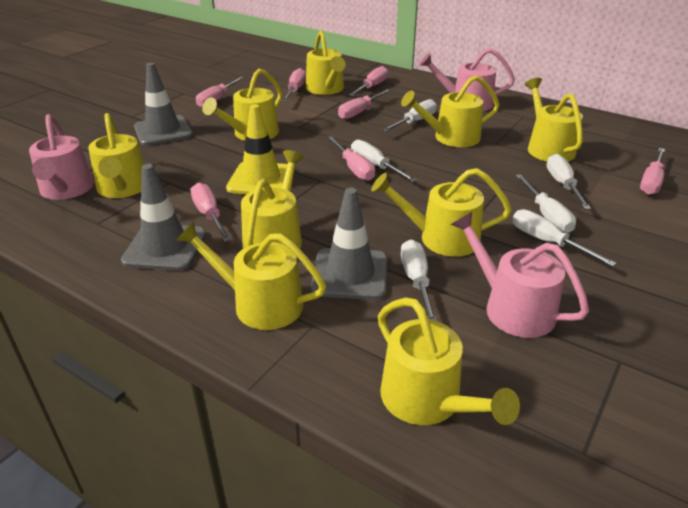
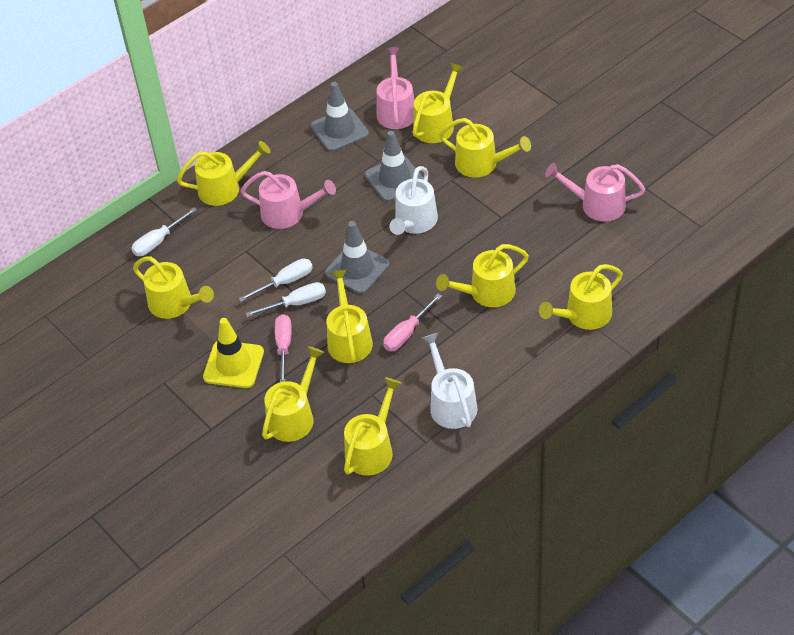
pink screwdriver: 7 -> 2
white screwdriver: 6 -> 3
white watering can: 0 -> 2

